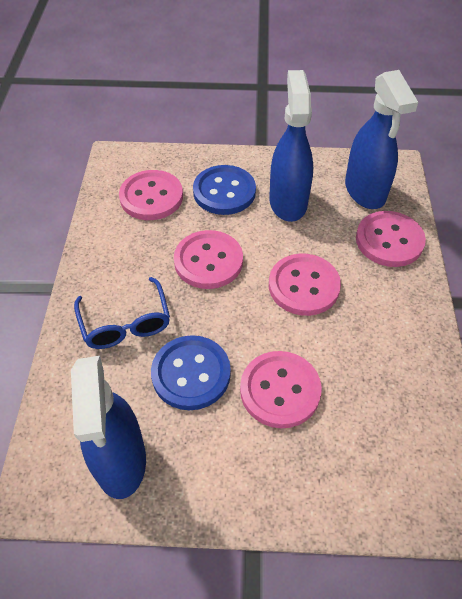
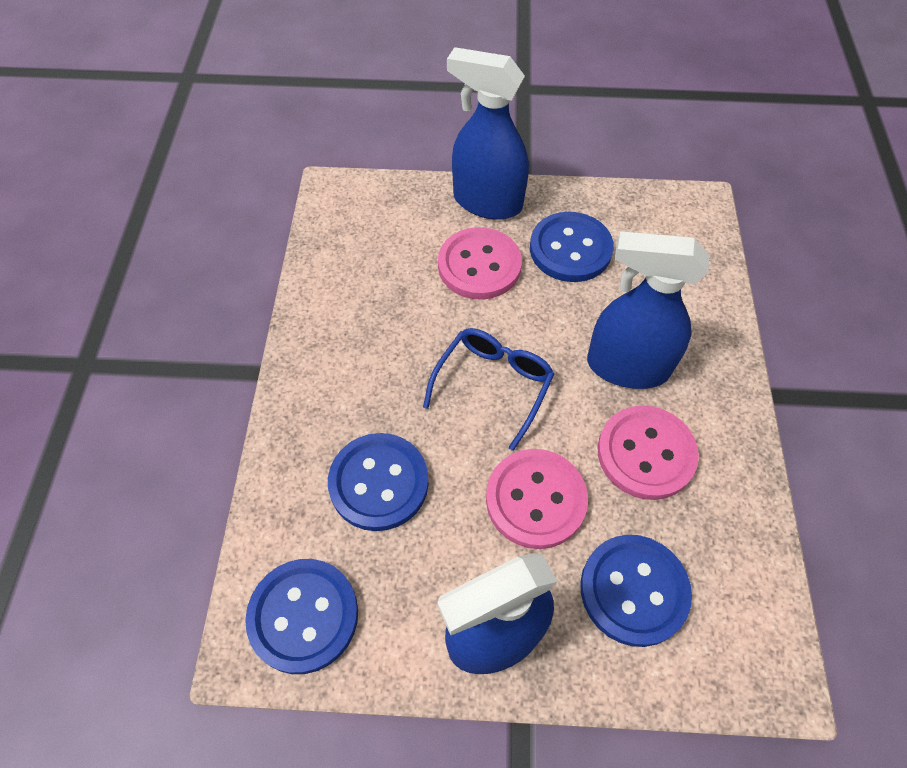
blue button: 2 -> 4
pink button: 5 -> 3

